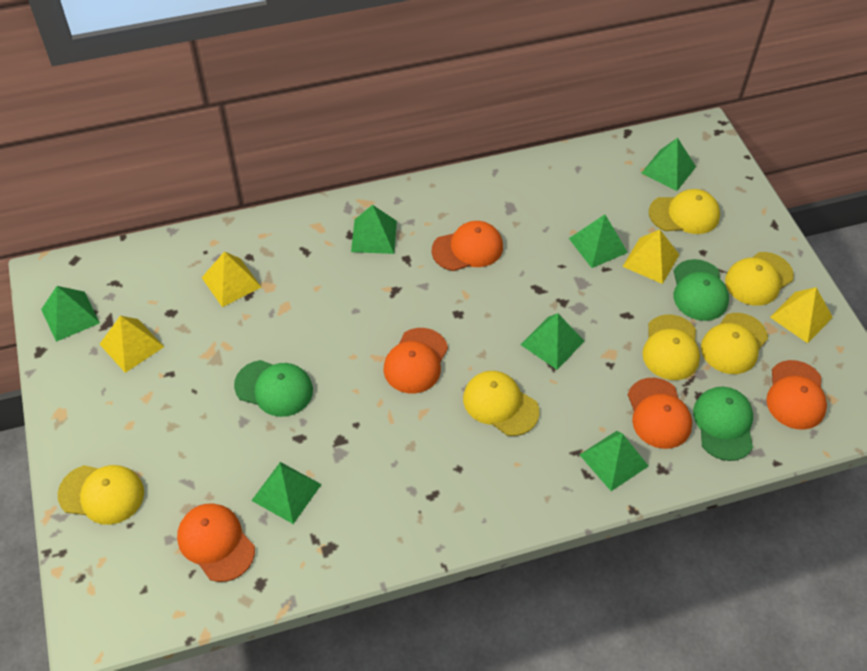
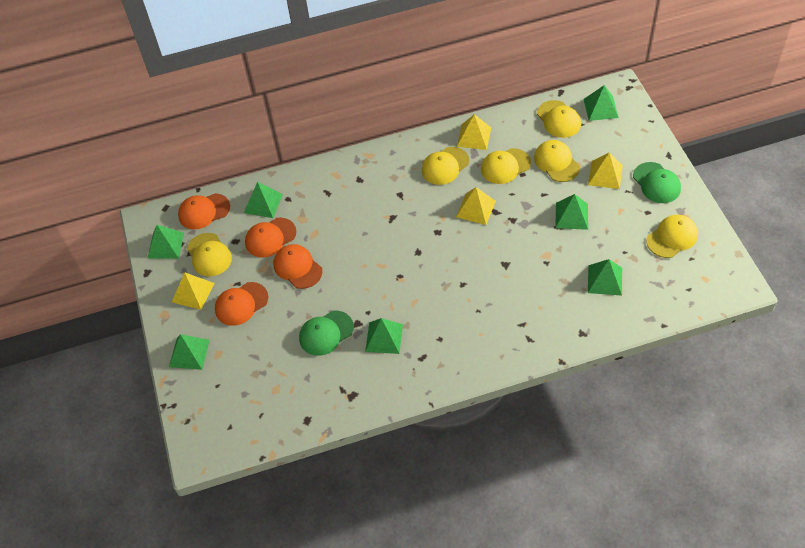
green cap: 3 -> 2
orange cap: 5 -> 4

